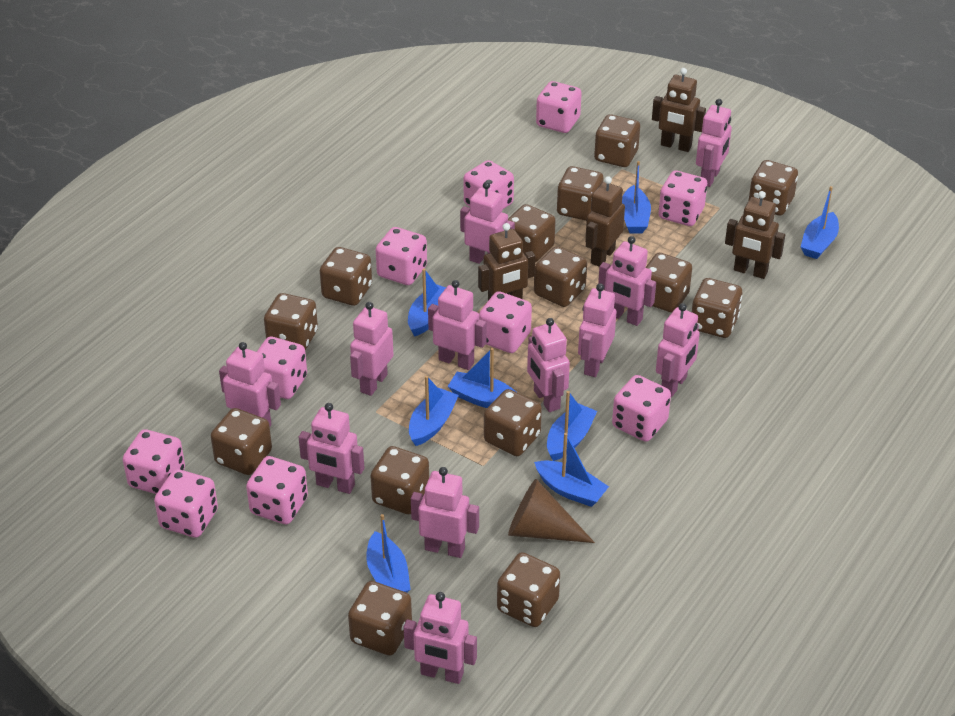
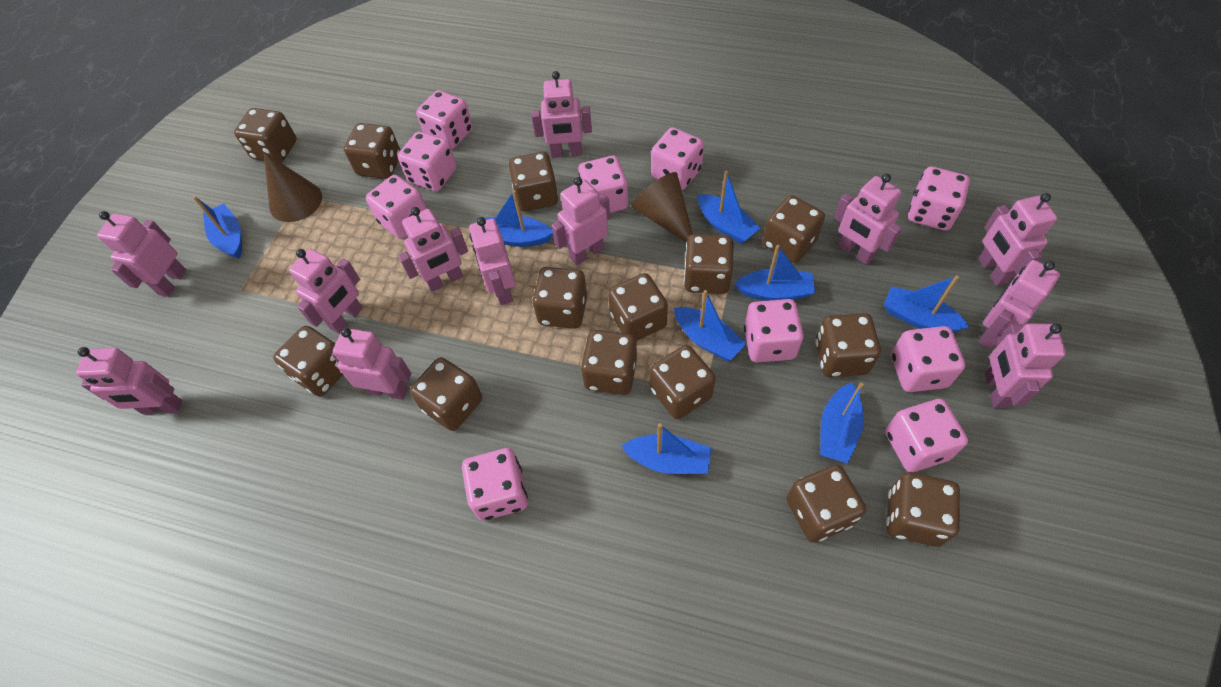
brown cone: 1 -> 2
brown robot: 4 -> 0

